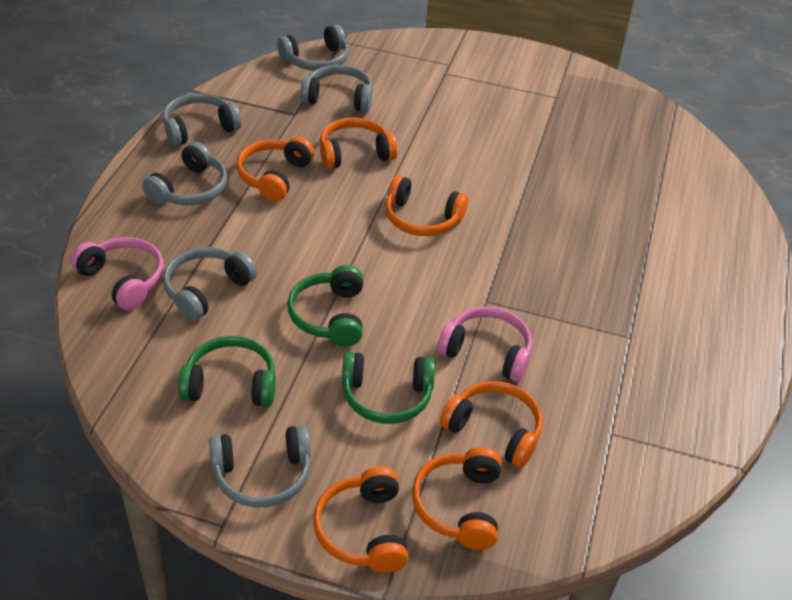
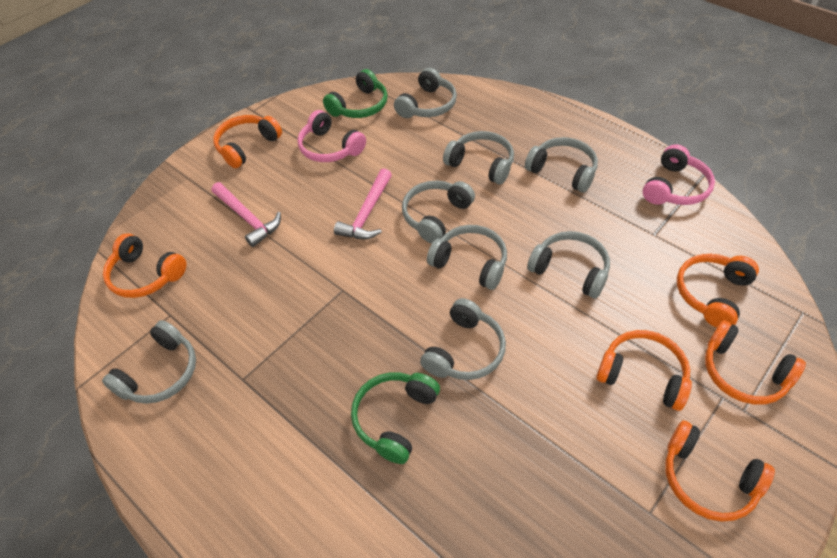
green headphones: 3 -> 2
grey headphones: 6 -> 8
pink hammer: 0 -> 2

